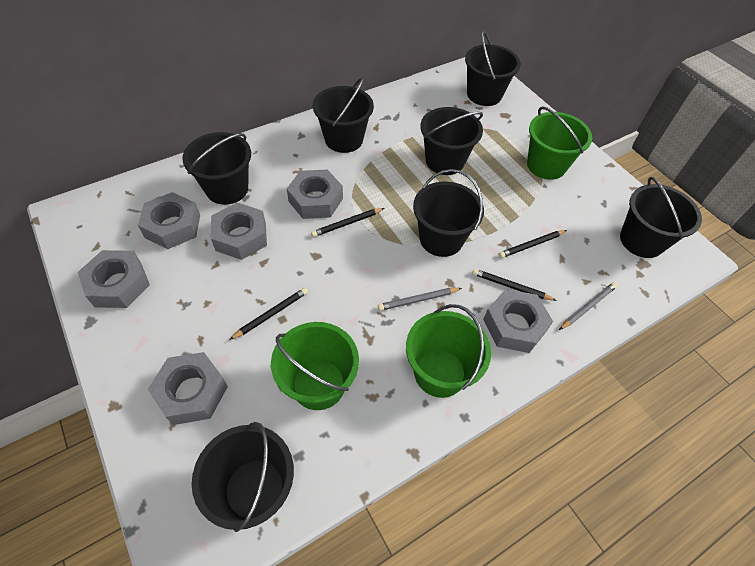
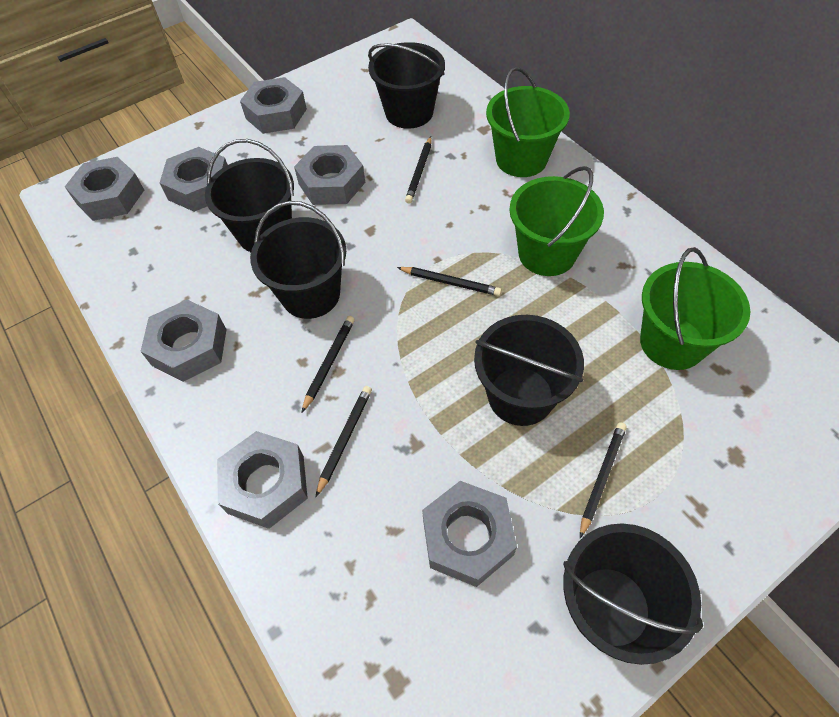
black bucket: 7 -> 5
black pencil: 4 -> 5
grey nut: 6 -> 7
grey pencil: 2 -> 0

